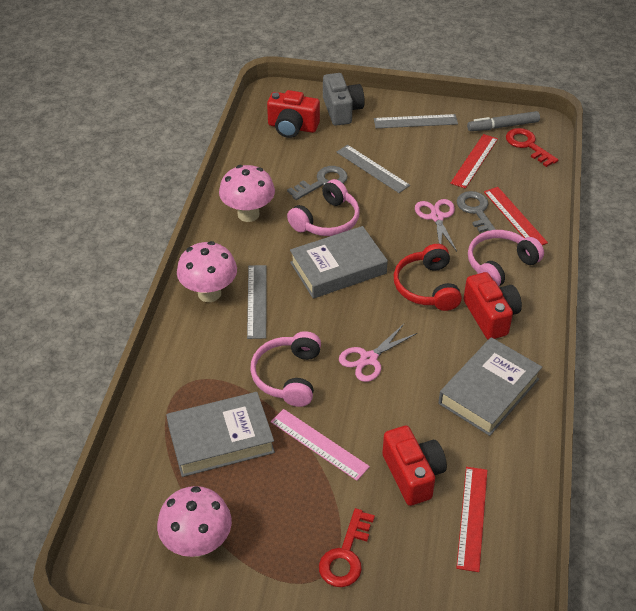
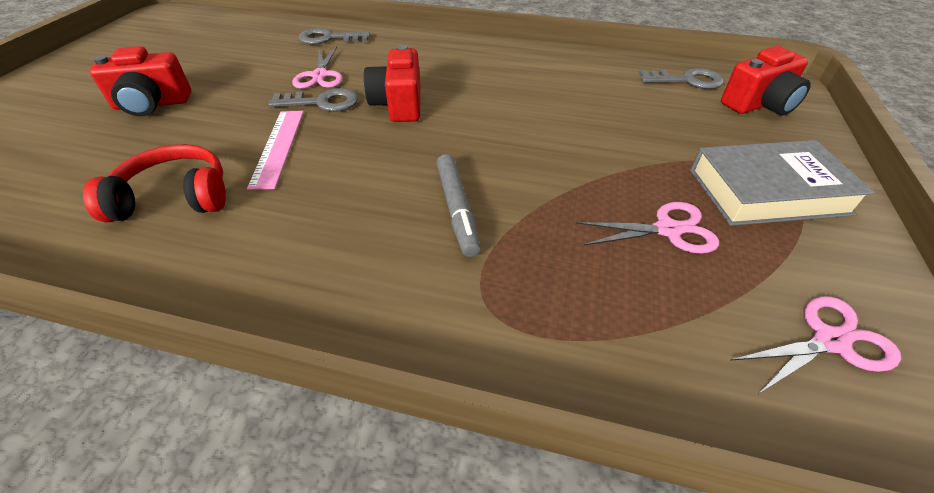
grey book: 3 -> 1
grey camera: 1 -> 0
grey key: 2 -> 3
grey ruler: 3 -> 0
pink headphones: 3 -> 0
pink mushroom: 3 -> 0
pink scissors: 2 -> 3
red key: 2 -> 0
red ruler: 3 -> 0

